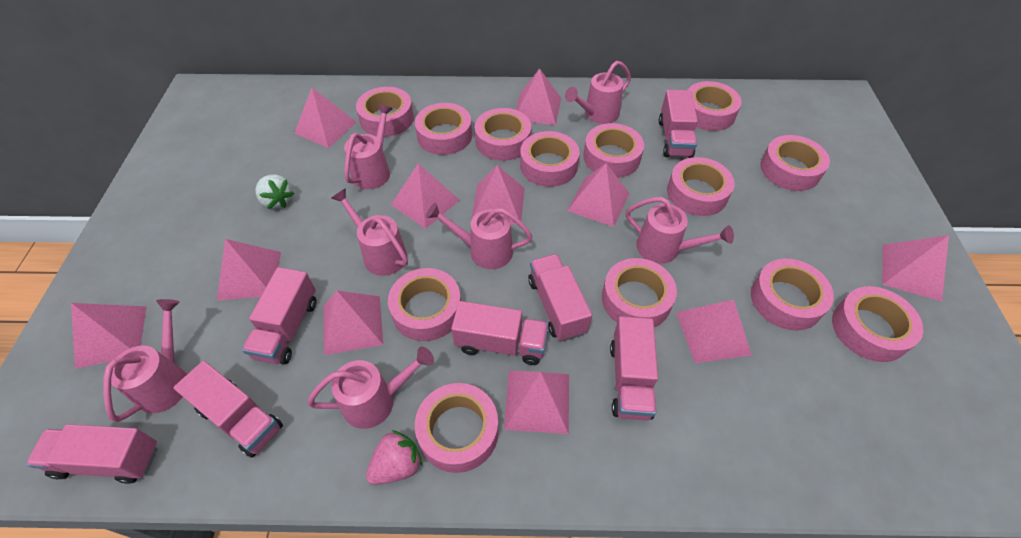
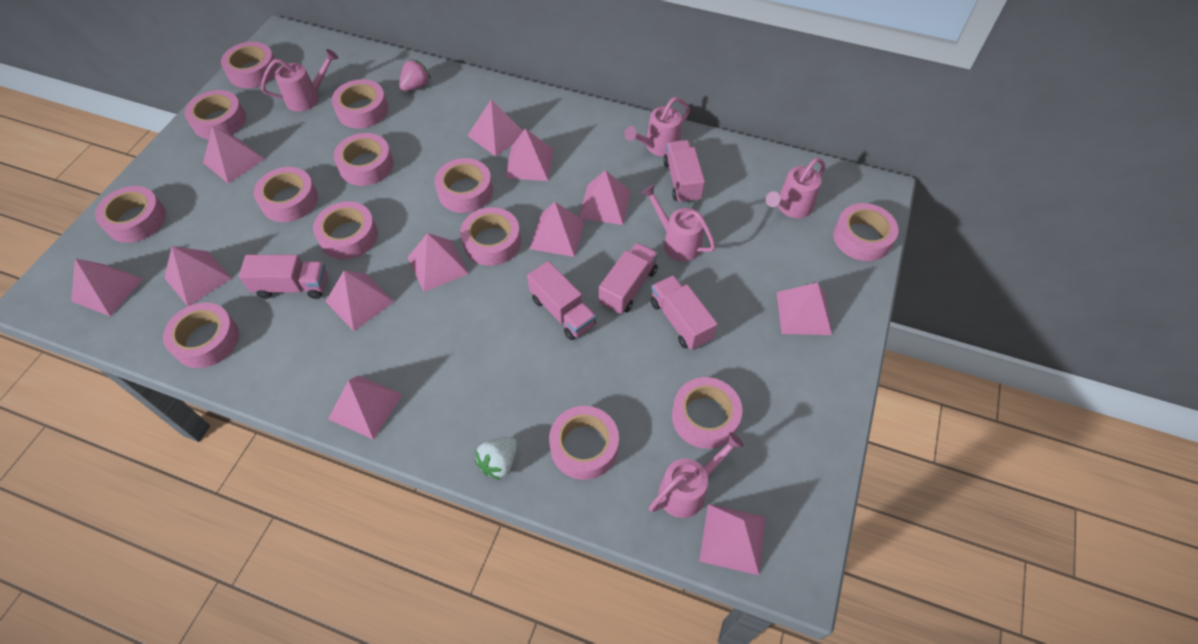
pink pyramid: 11 -> 12
pink truck: 7 -> 5
pink watering can: 7 -> 5

